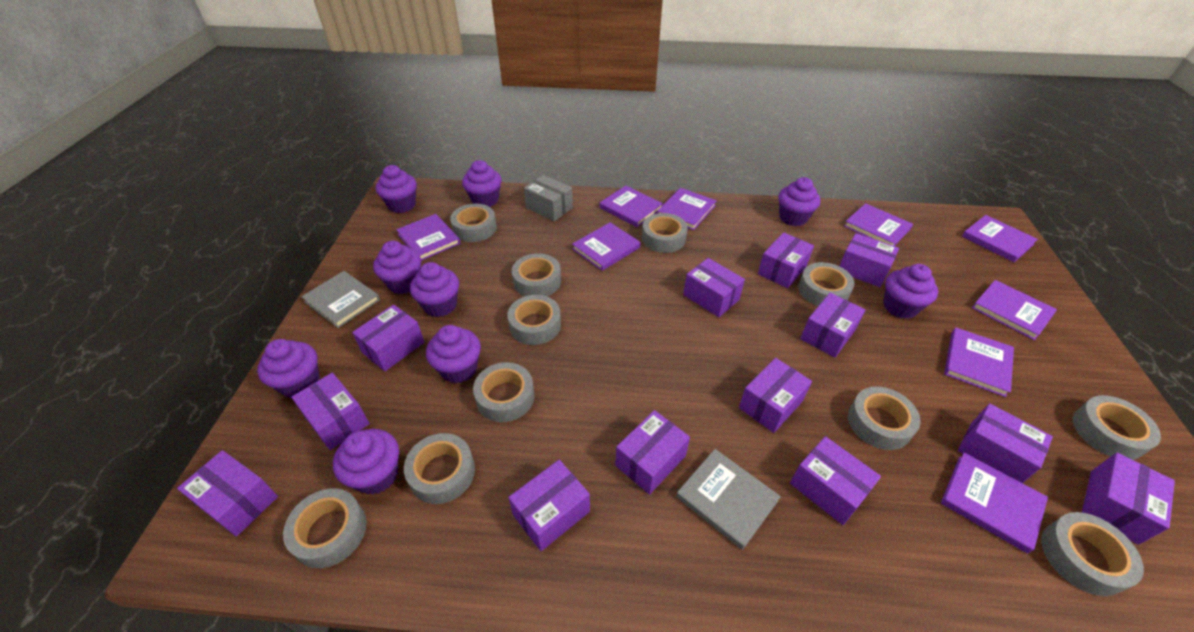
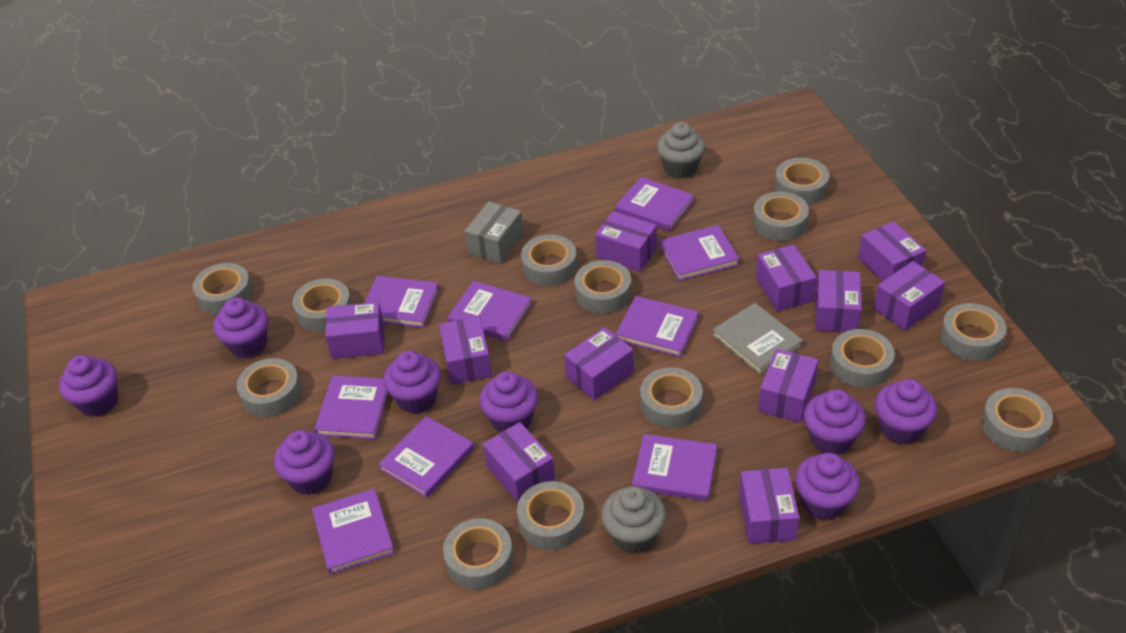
grey book: 2 -> 1
grey cupcake: 0 -> 2
grey tape: 11 -> 13
purple box: 13 -> 11
purple cupcake: 9 -> 8

